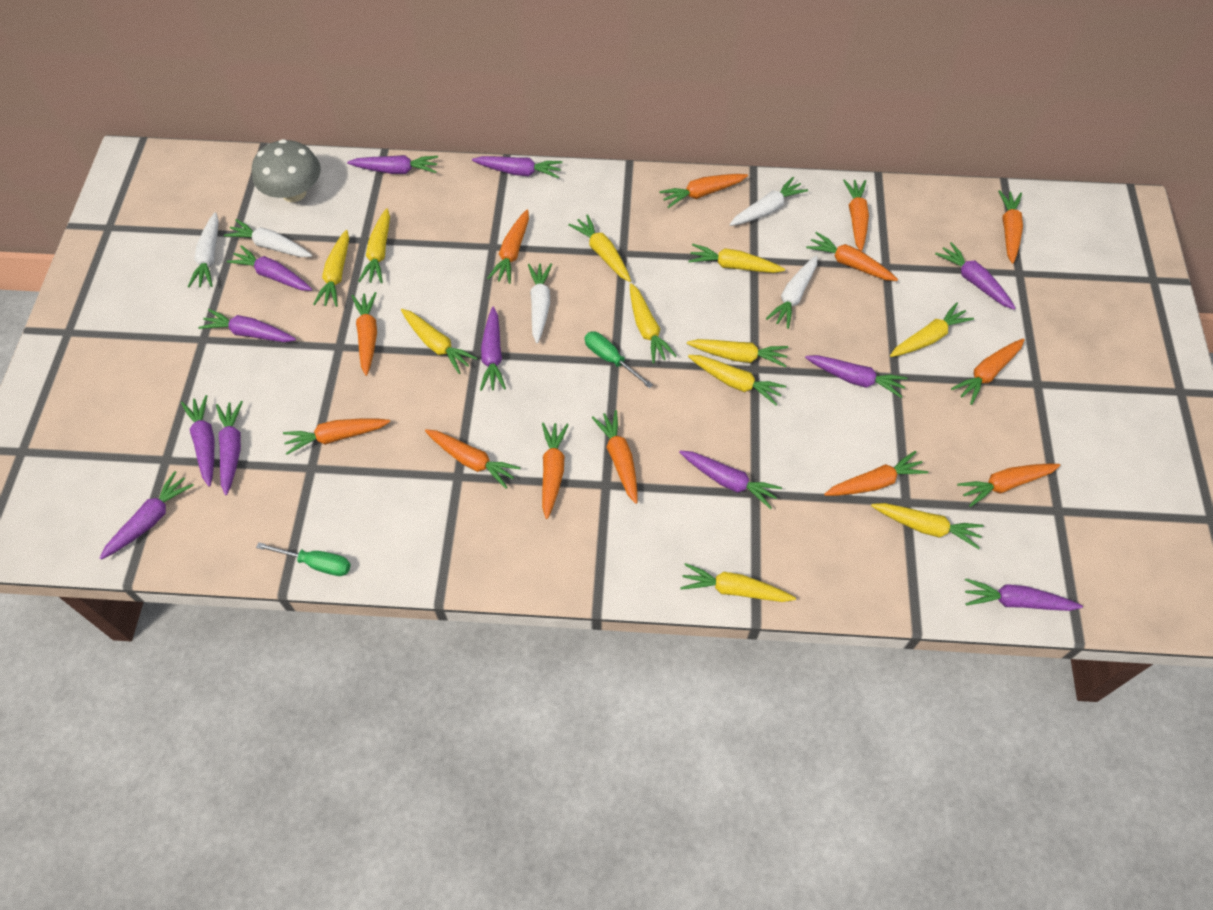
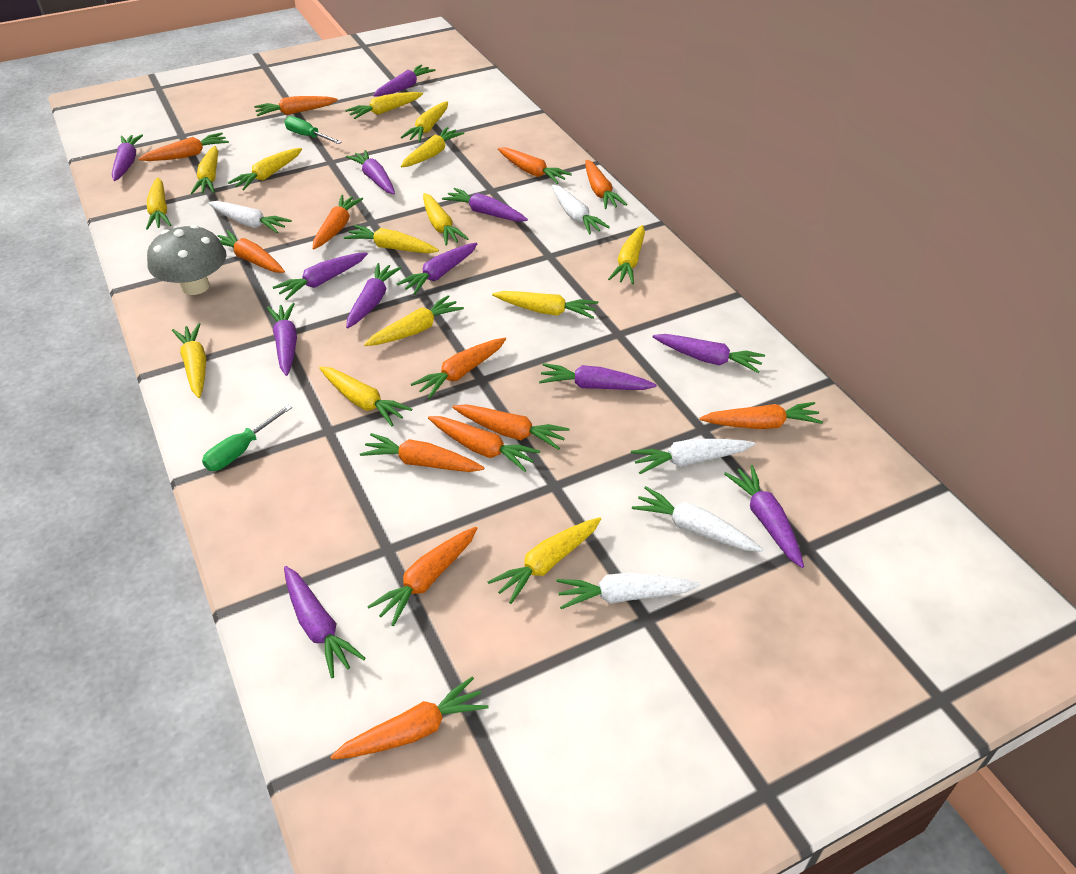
yellow carrot: 11 -> 14

